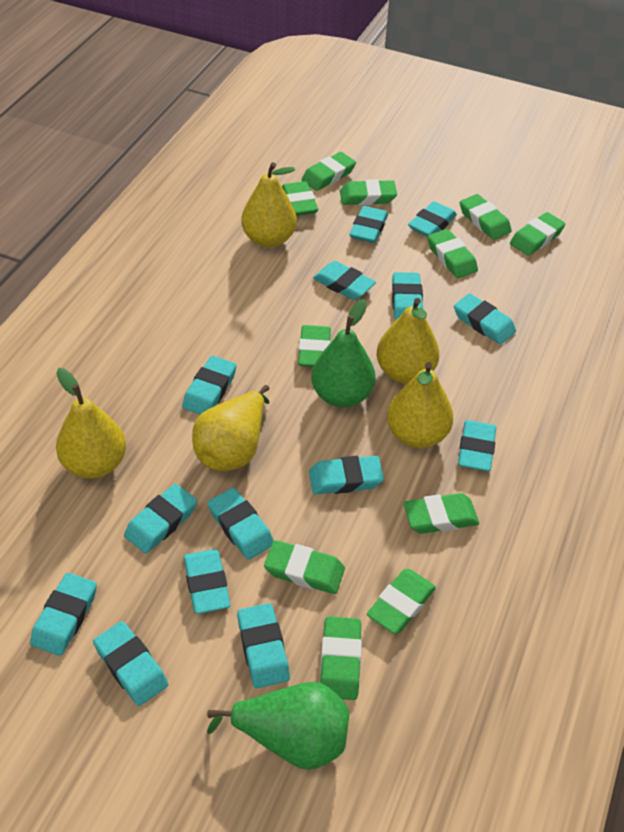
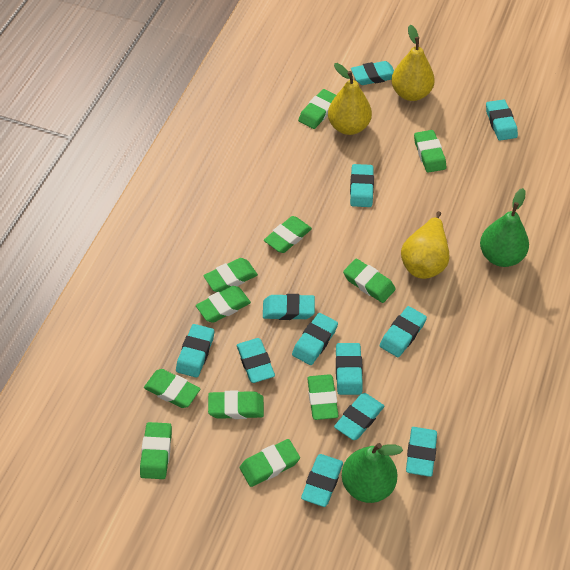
turquoise eraser: 14 -> 12
yellow pear: 5 -> 3

